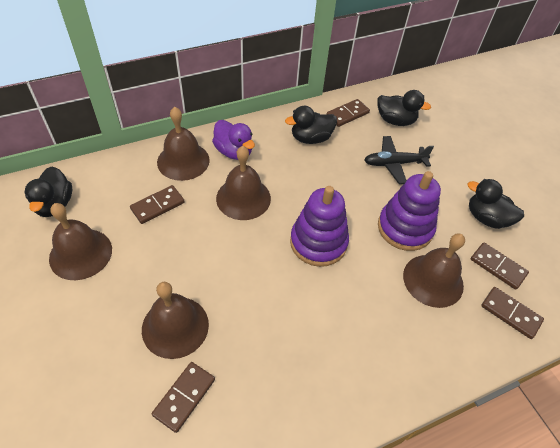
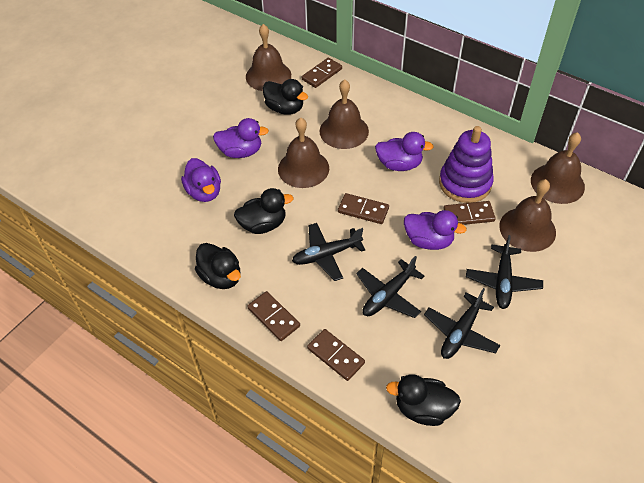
black plane: 1 -> 4
purple duck: 1 -> 4
purple stacking toy: 2 -> 1

